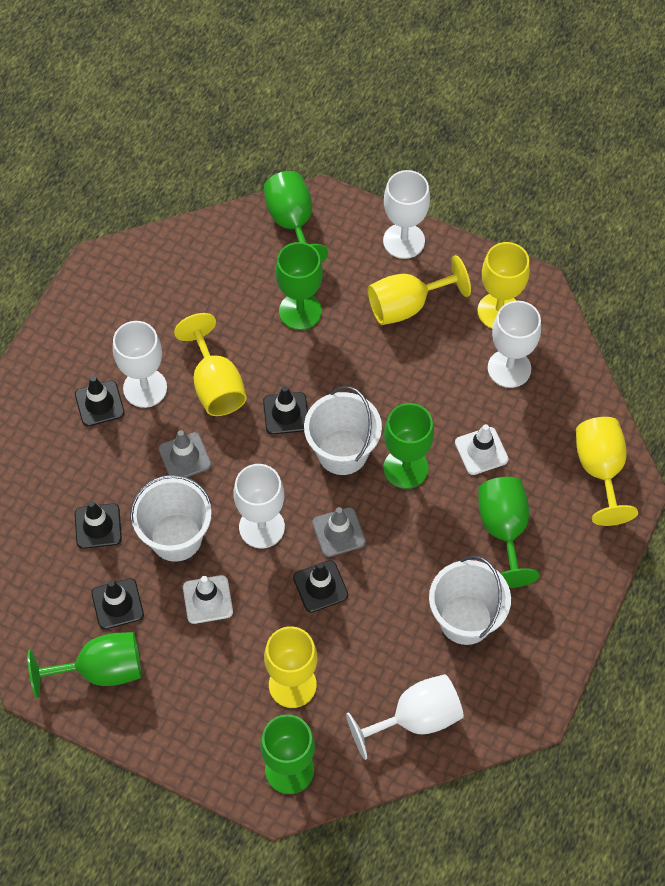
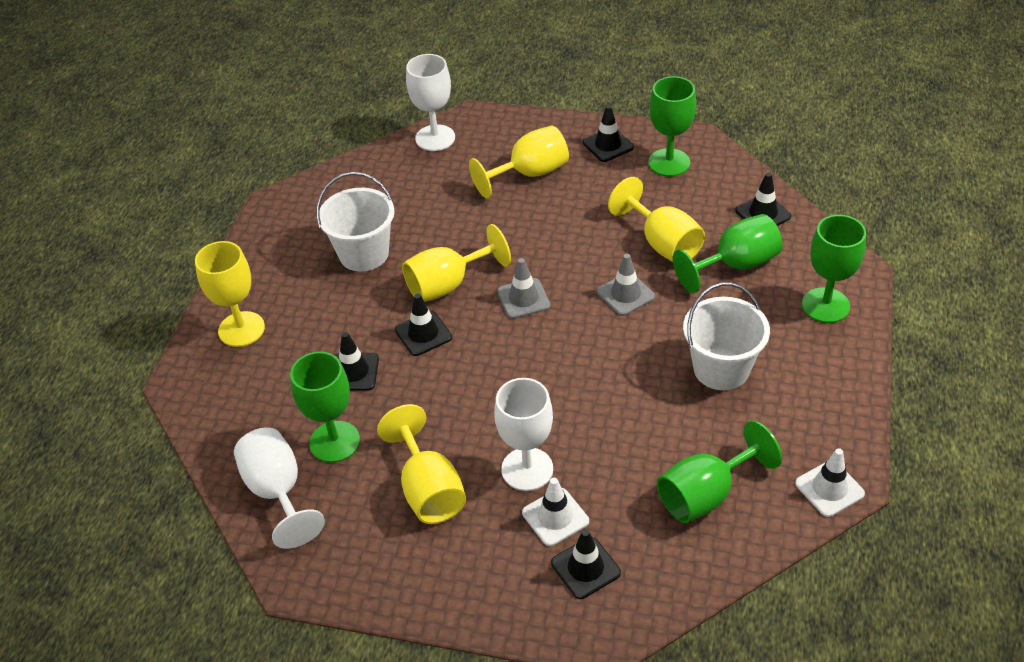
green goblet: 6 -> 5
white bucket: 3 -> 2
white goblet: 5 -> 3

